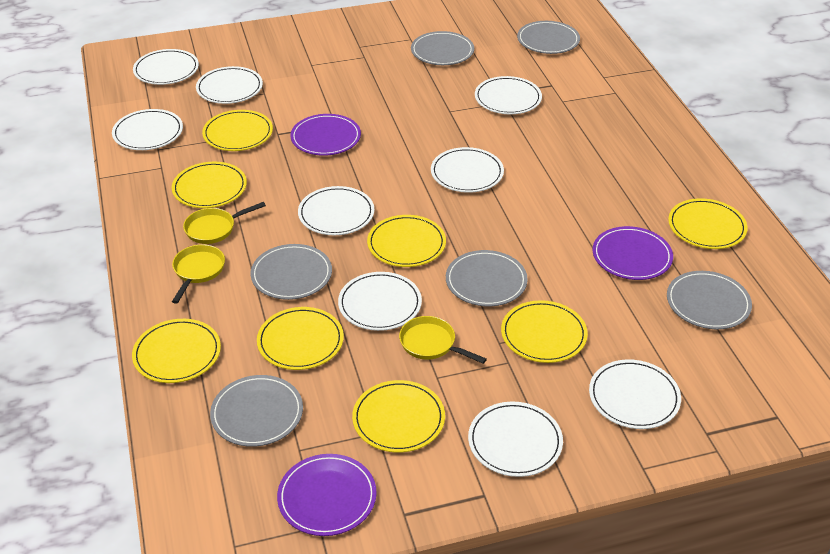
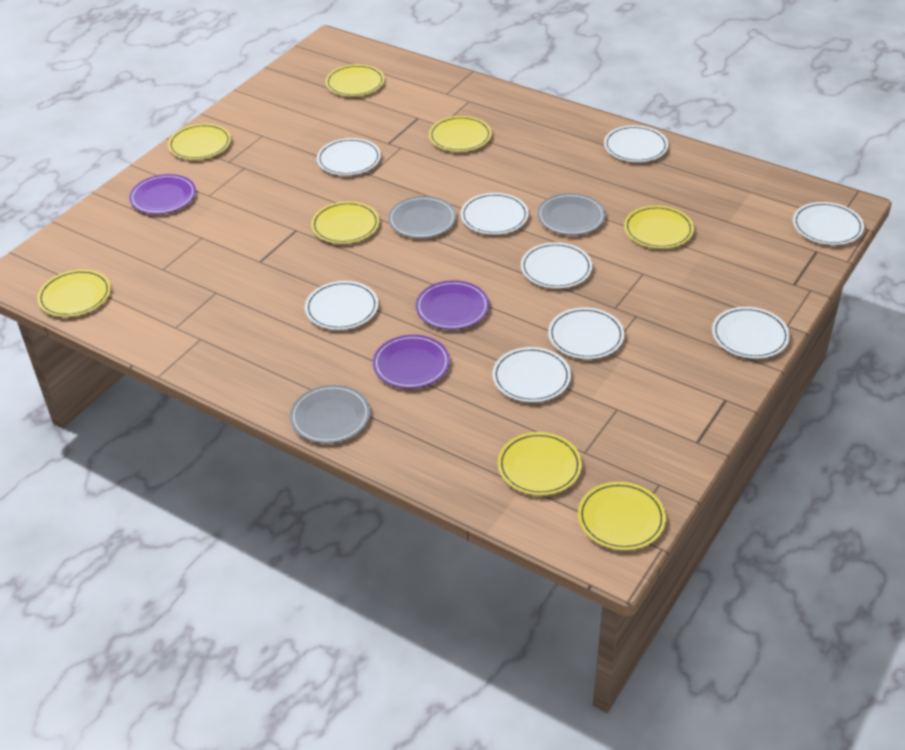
grey plate: 6 -> 3
yellow pan: 3 -> 0

